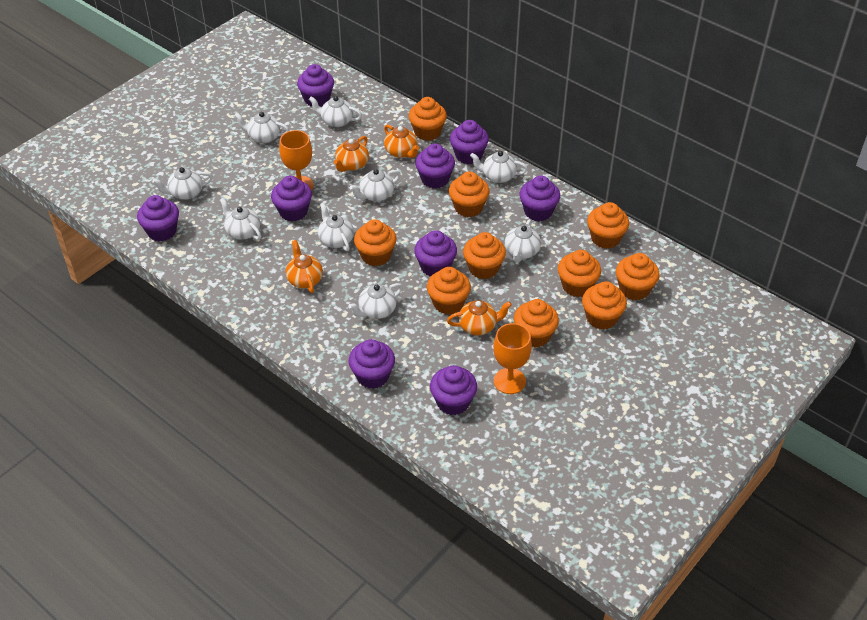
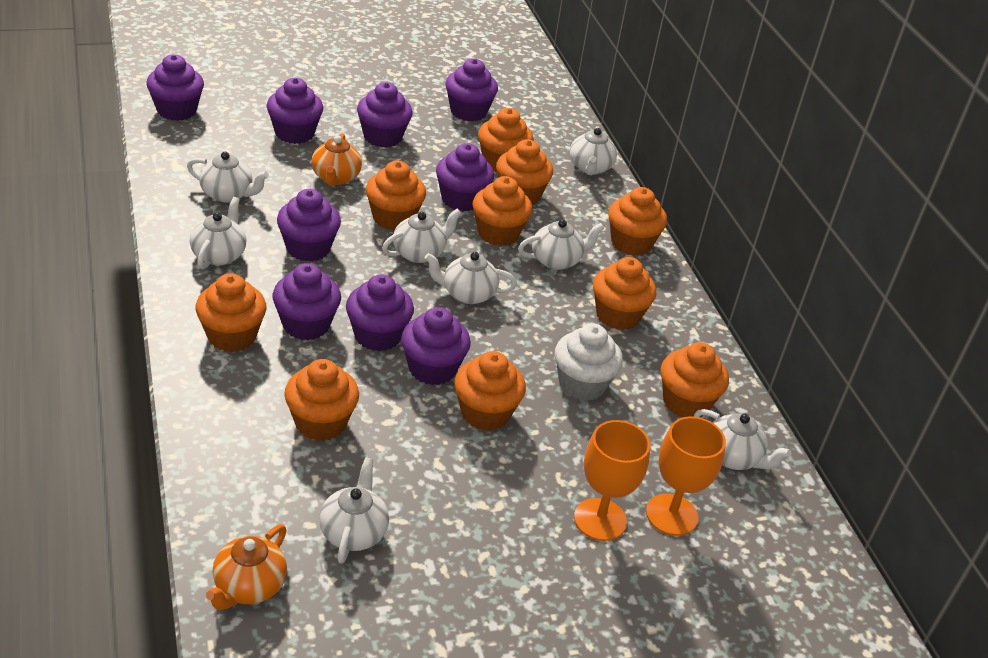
orange teapot: 4 -> 2
white cupcake: 0 -> 1
white teapot: 9 -> 8

